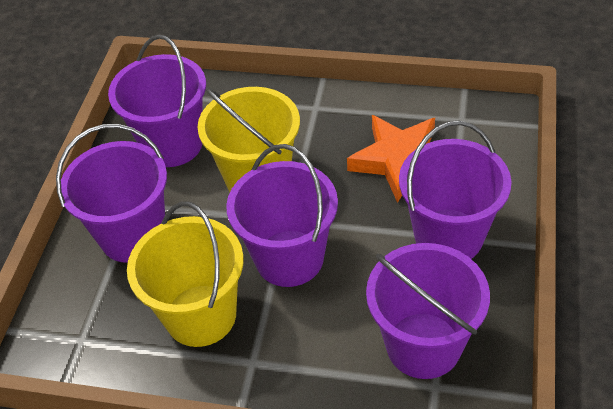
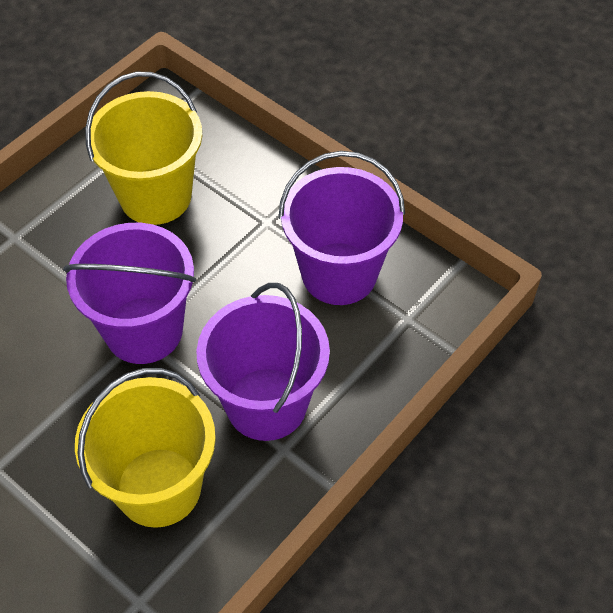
orange star: 1 -> 0
purple bucket: 5 -> 3

